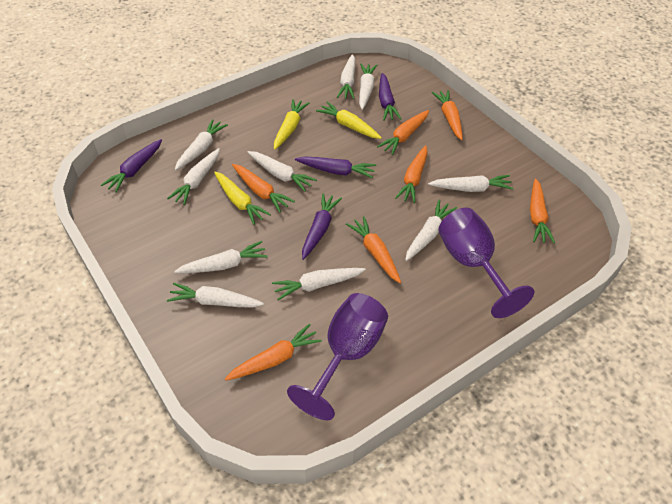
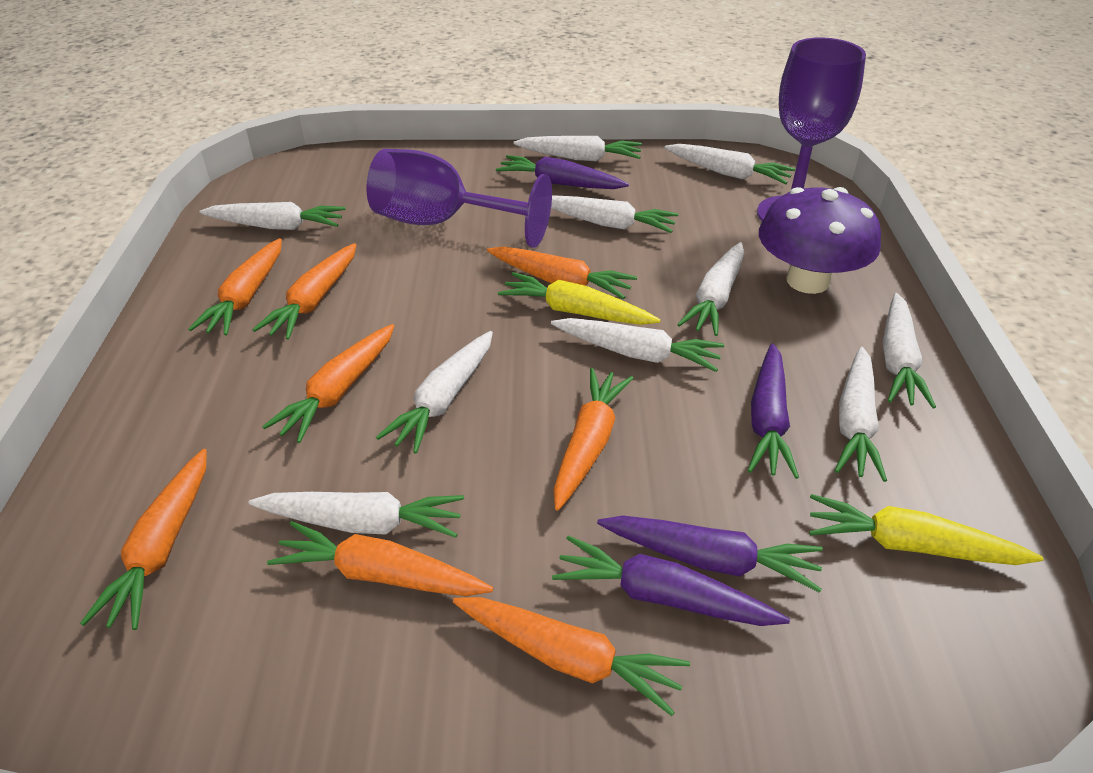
orange carrot: 7 -> 8
purple mushroom: 0 -> 1
yellow carrot: 3 -> 2

